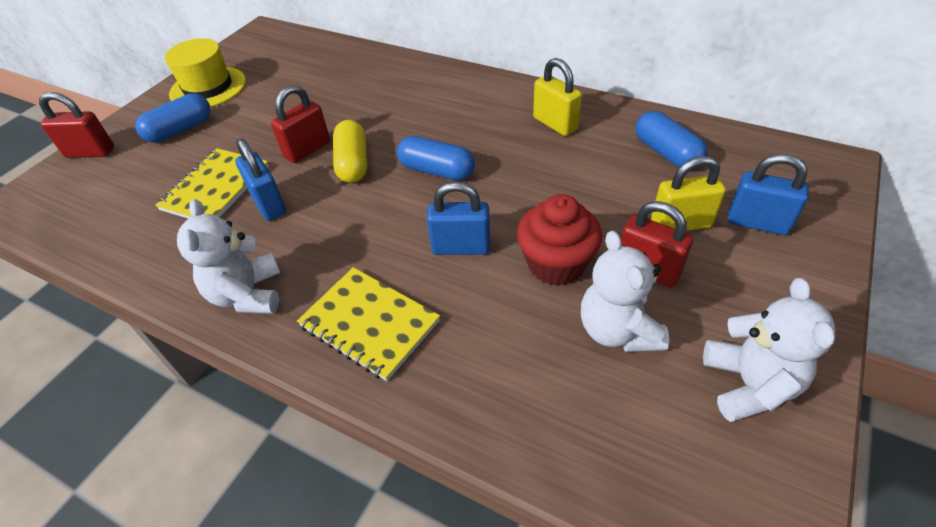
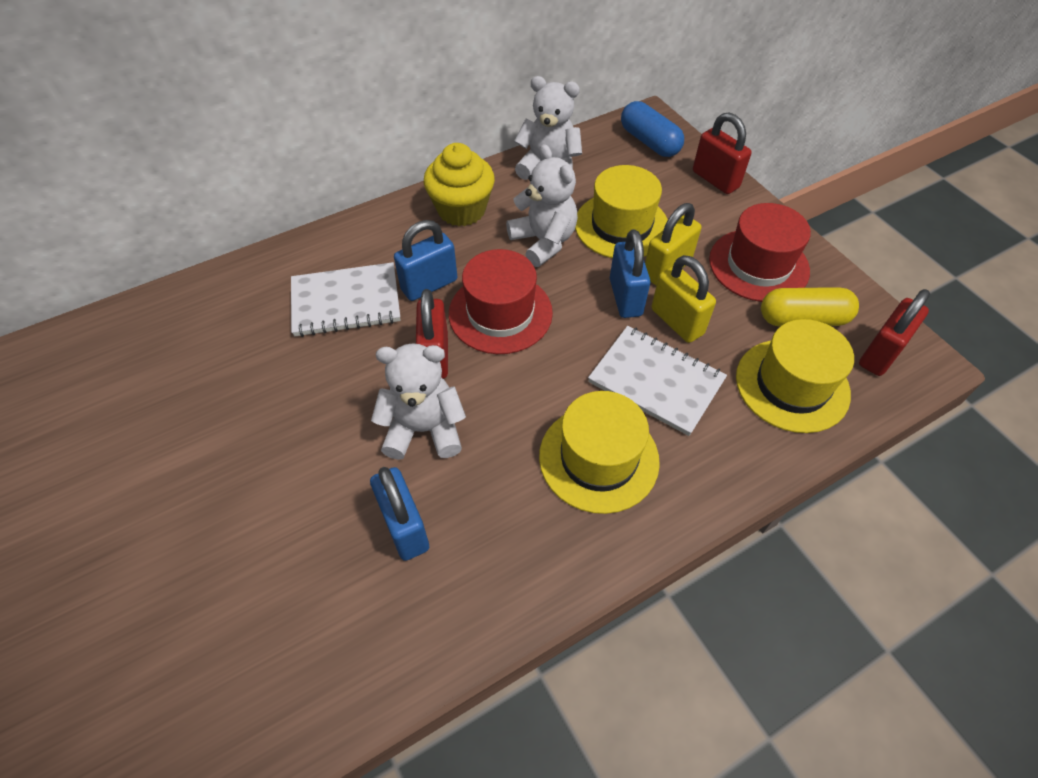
blue capsule: 3 -> 1
red cupcake: 1 -> 0
red hat: 0 -> 2
white notebook: 0 -> 2
yellow cupcake: 0 -> 1
yellow hat: 1 -> 3
yellow notebook: 2 -> 0

